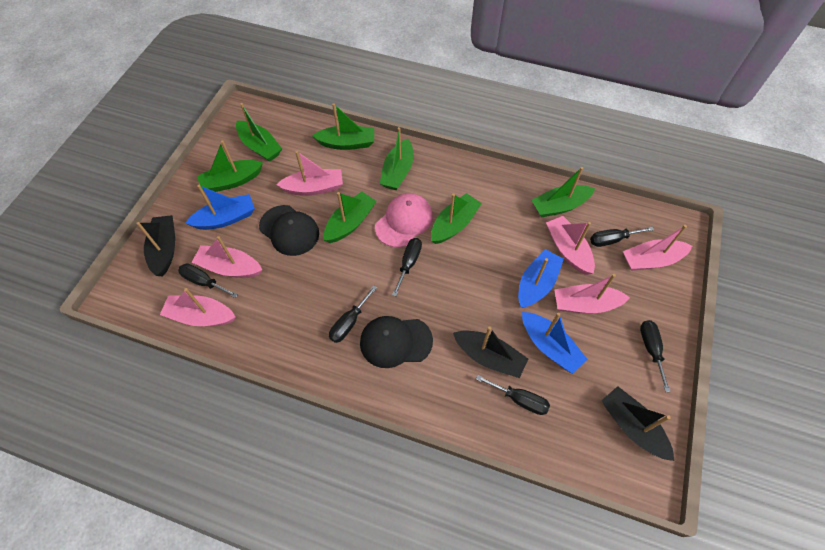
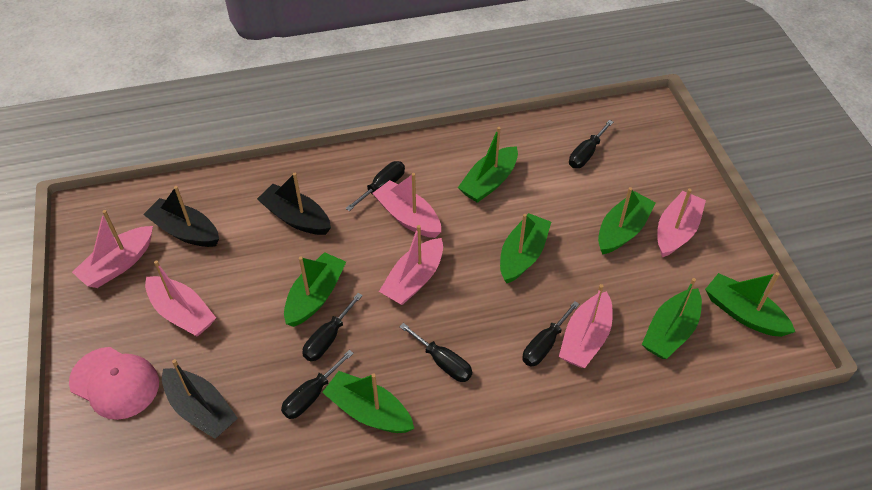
black cap: 2 -> 0
blue boat: 3 -> 0

